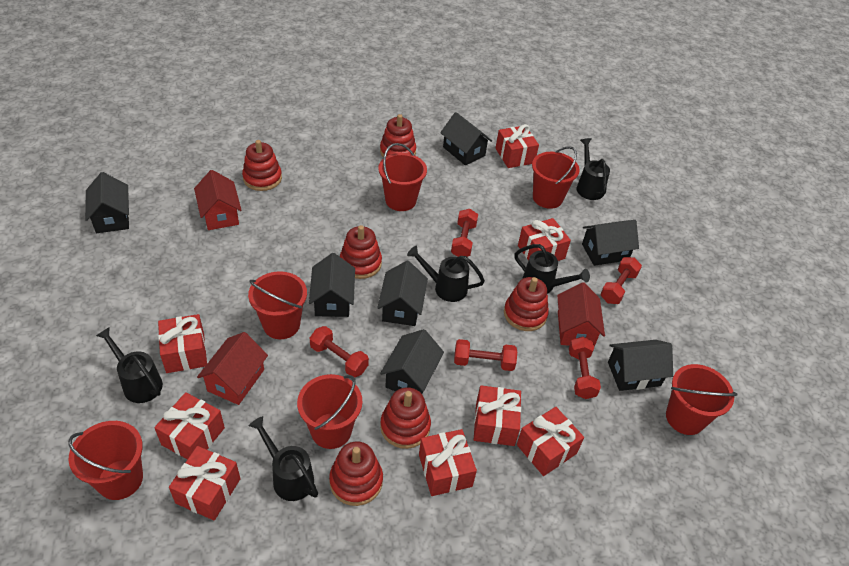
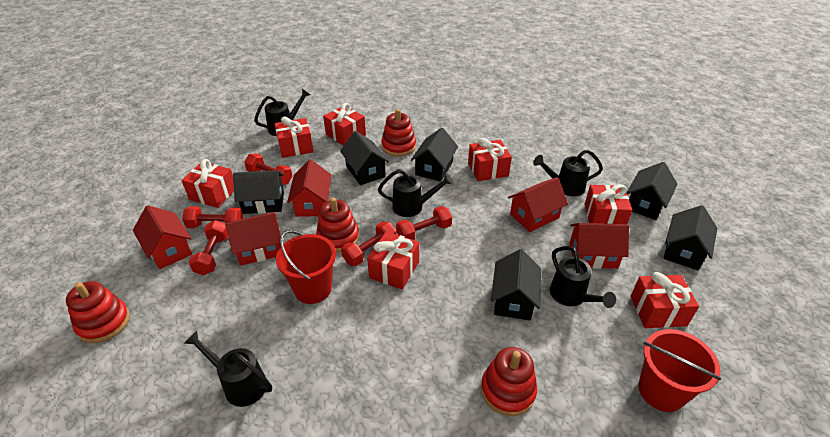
black house: 7 -> 6
red bucket: 6 -> 2
red gift: 8 -> 7
red house: 3 -> 5
red stacking toy: 6 -> 4

